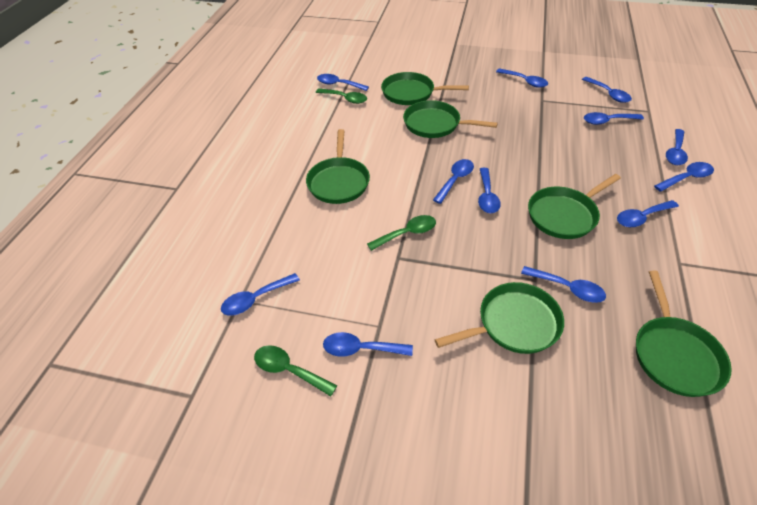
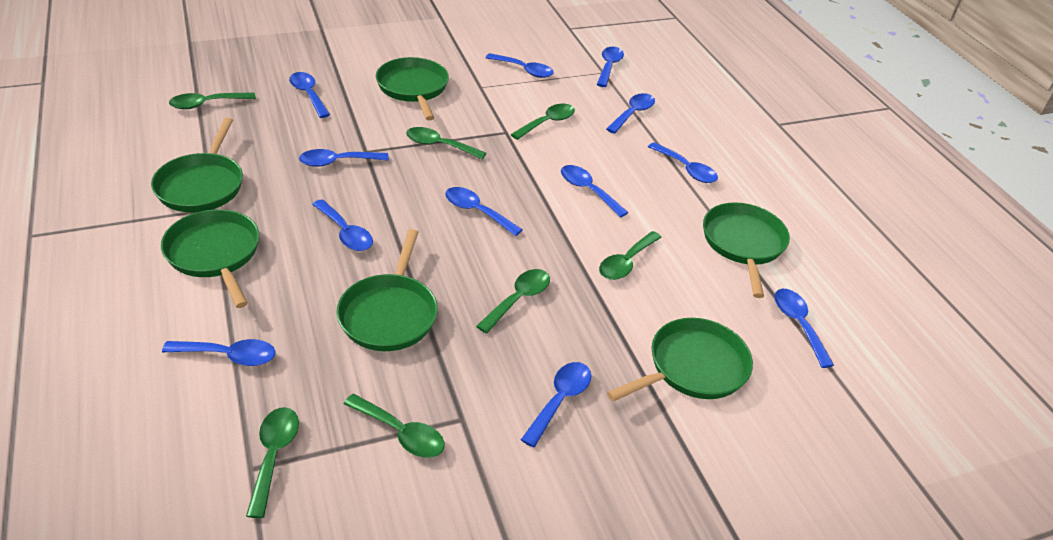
green spoon: 3 -> 7

